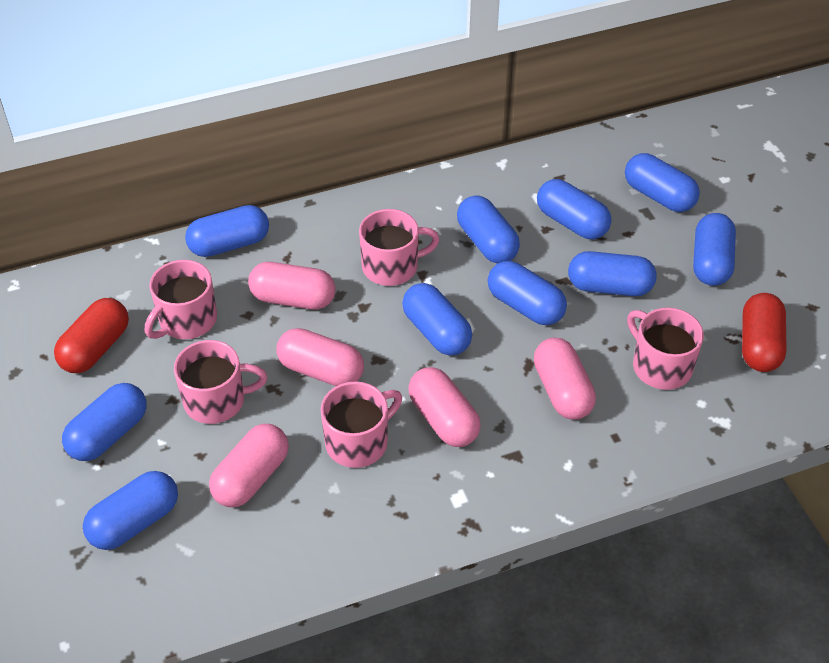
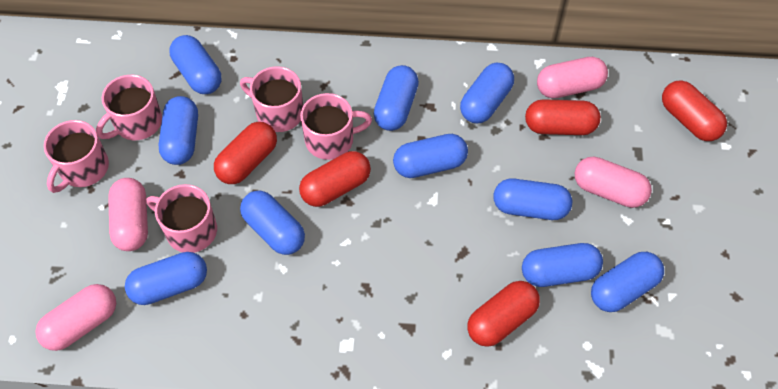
pink capsule: 5 -> 4
red capsule: 2 -> 5

